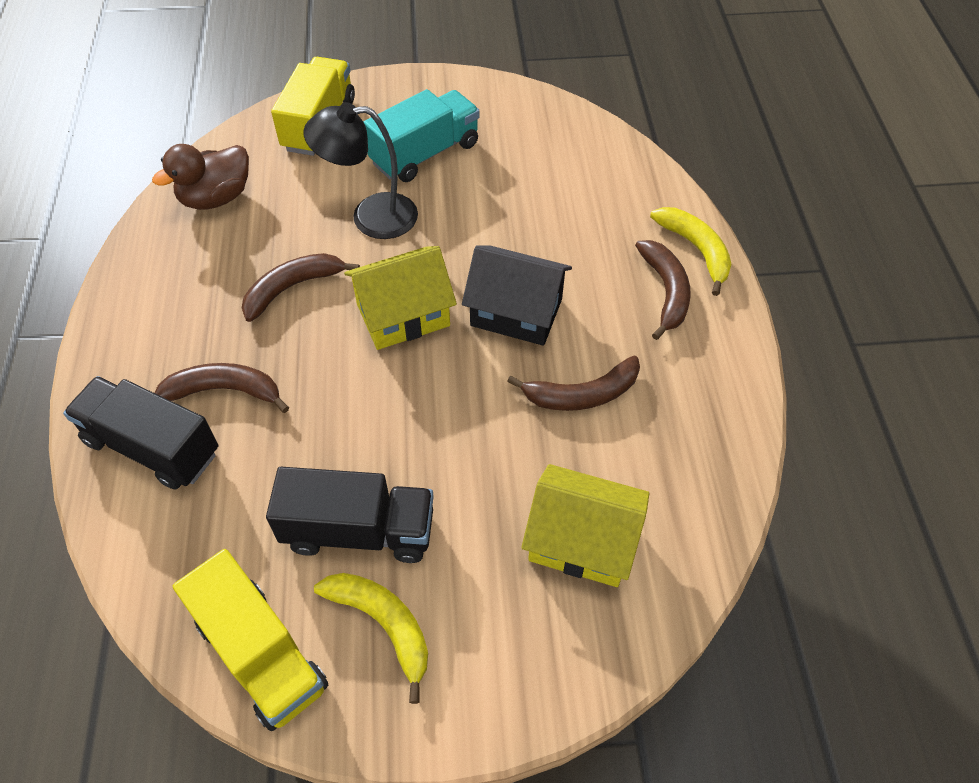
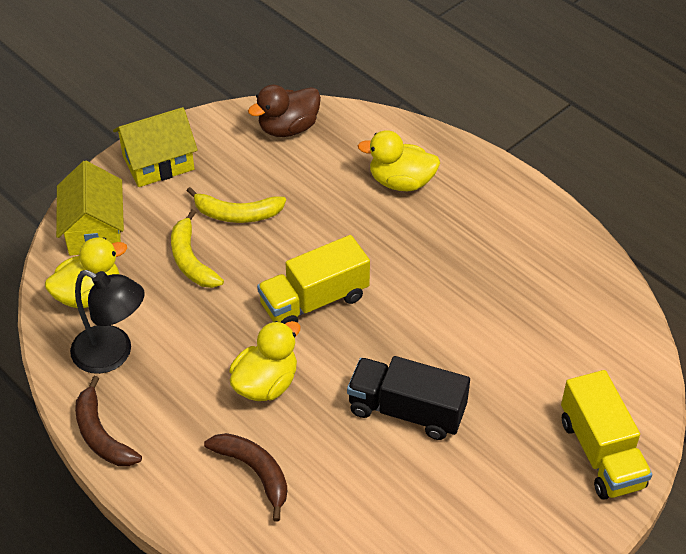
black house: 1 -> 0
black truck: 2 -> 1
brown banana: 4 -> 2
turquoise truck: 1 -> 0
yellow duck: 0 -> 3

